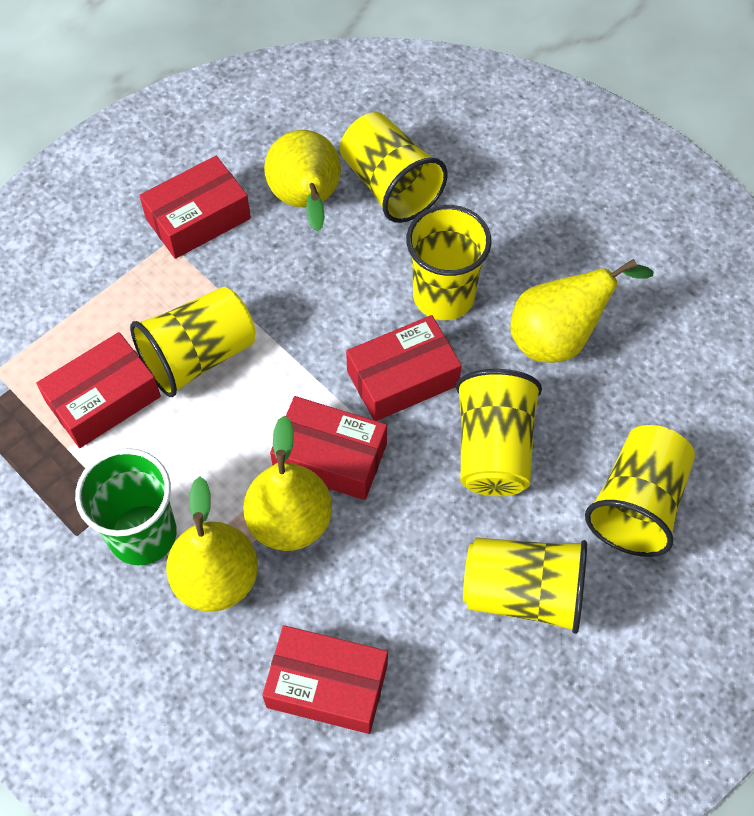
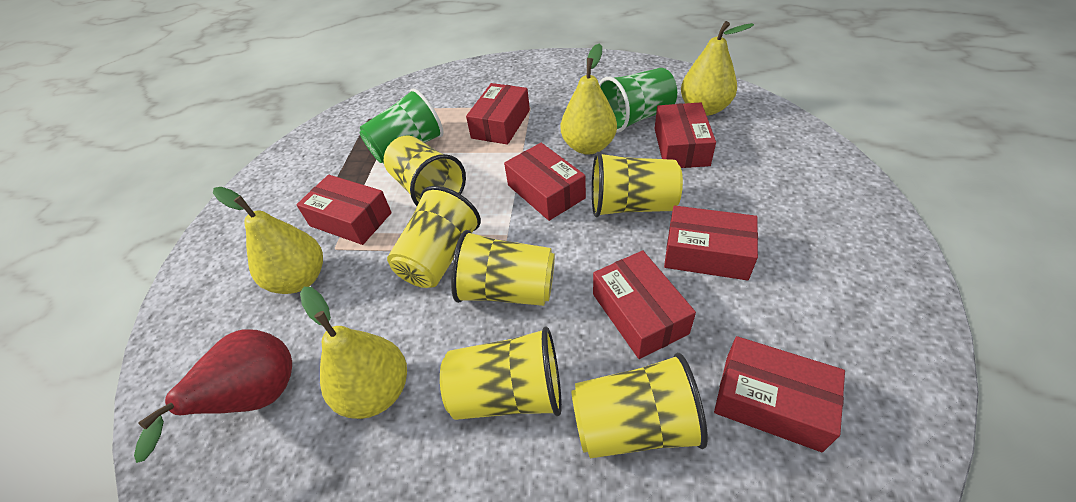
green cup: 1 -> 2
red box: 5 -> 7
red pear: 0 -> 1

